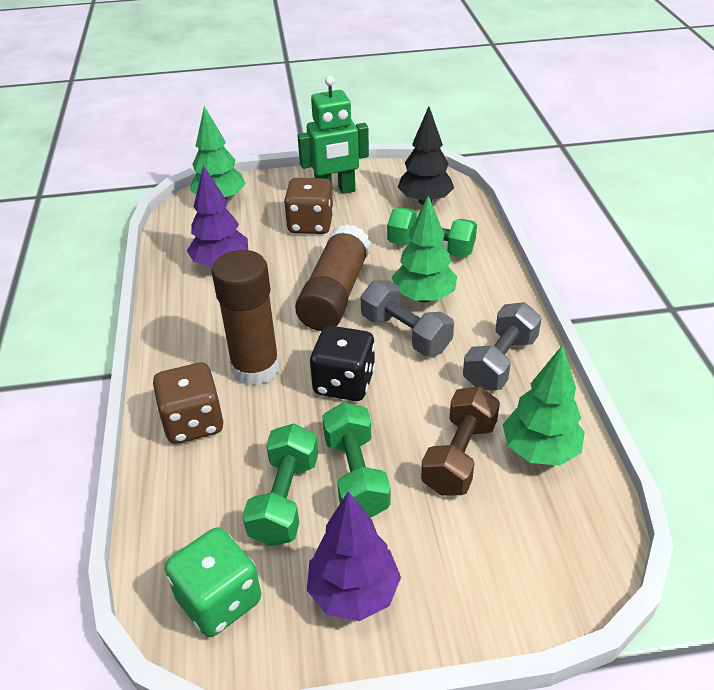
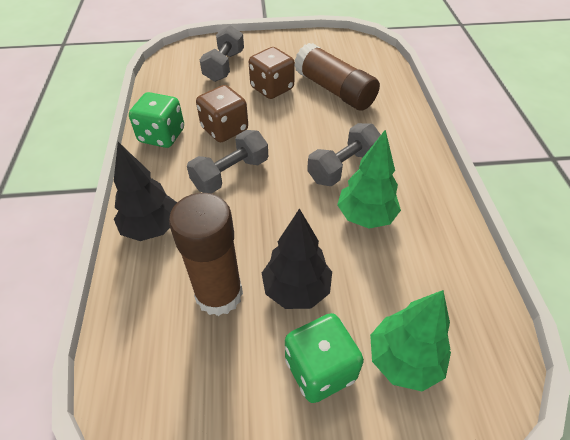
black dice: 1 -> 0
black tree: 1 -> 2
brown dumbbell: 1 -> 0
green dice: 1 -> 2
green dumbbell: 3 -> 0
green robot: 1 -> 0
green tree: 3 -> 2
grey dumbbell: 2 -> 3
purple tree: 2 -> 0

